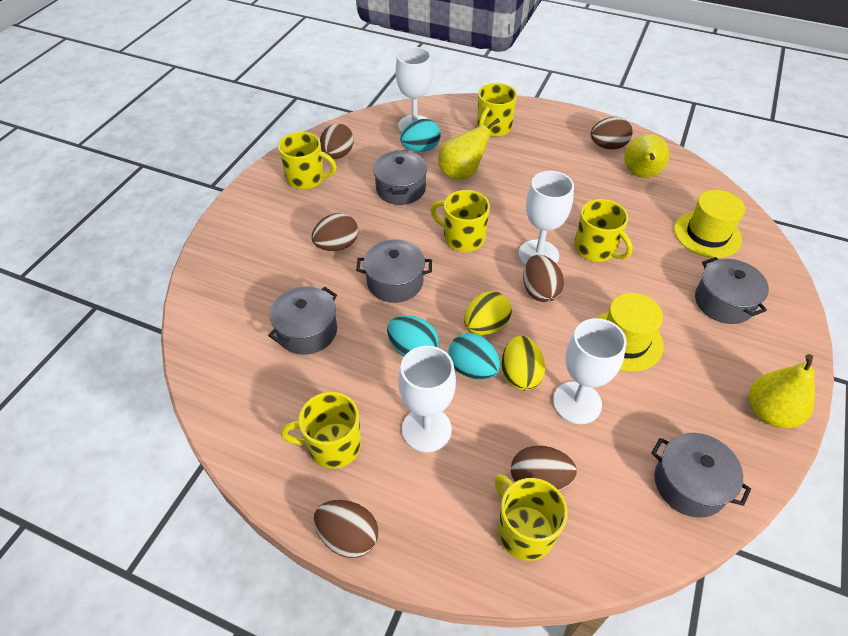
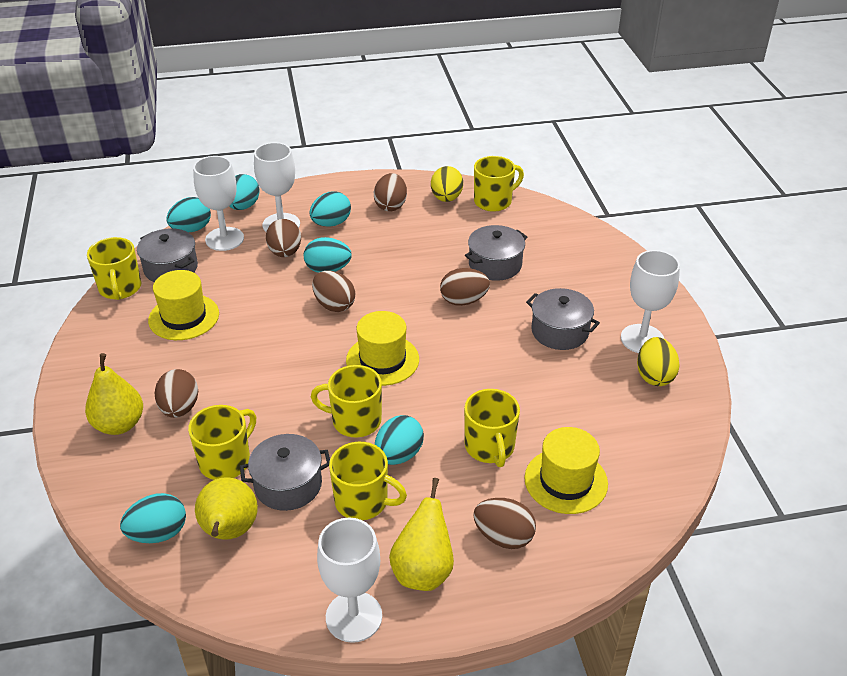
grey pot: 5 -> 4
turquoise egg: 3 -> 6
yellow hat: 2 -> 3

